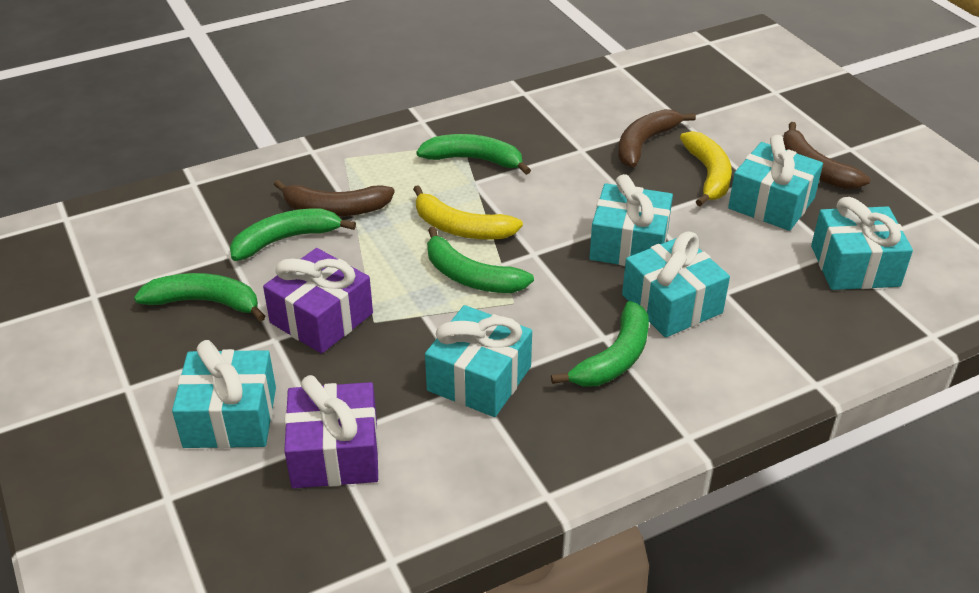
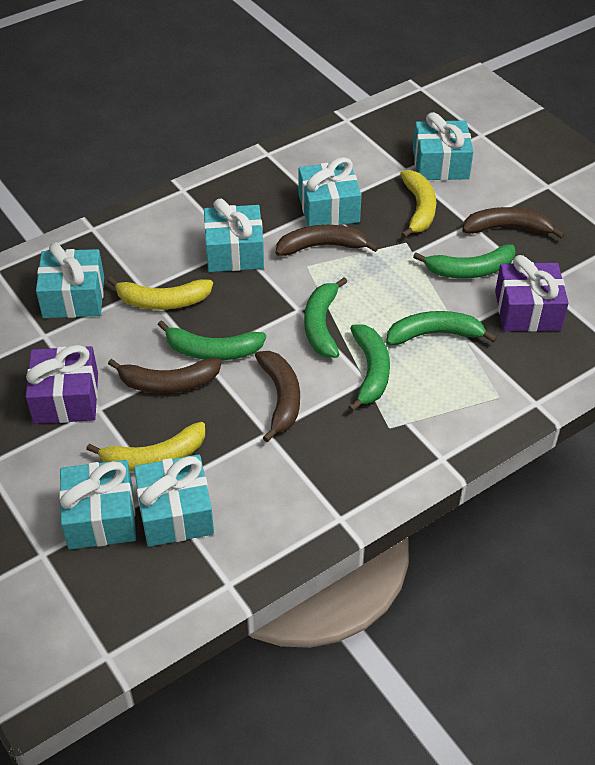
brown banana: 3 -> 4
yellow banana: 2 -> 3

